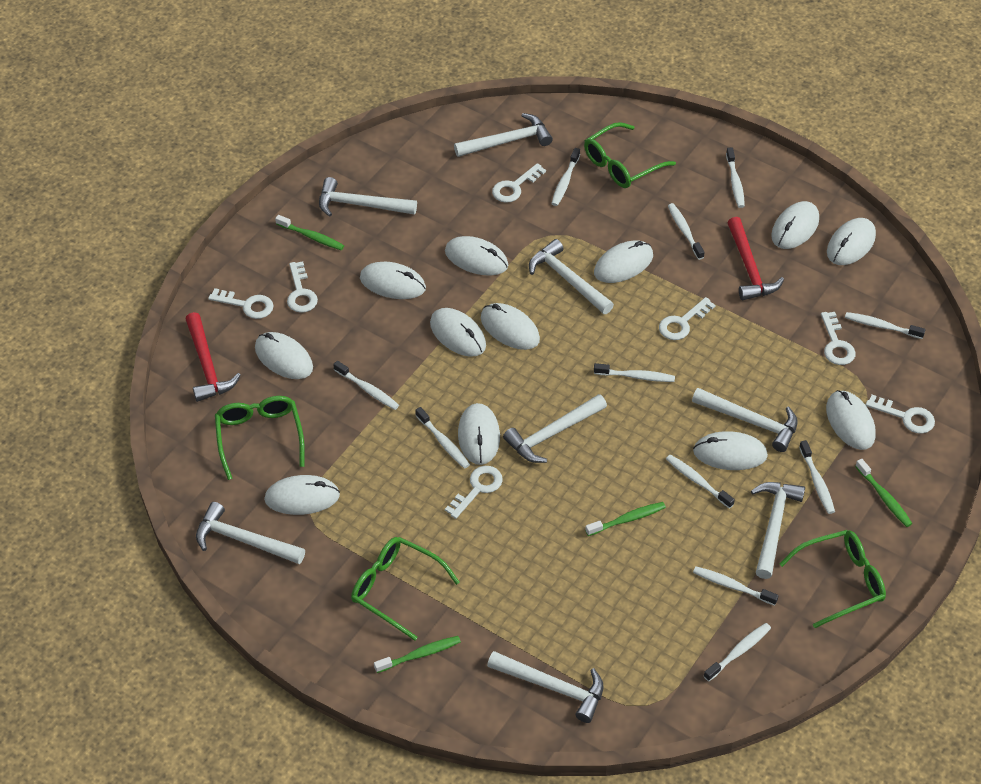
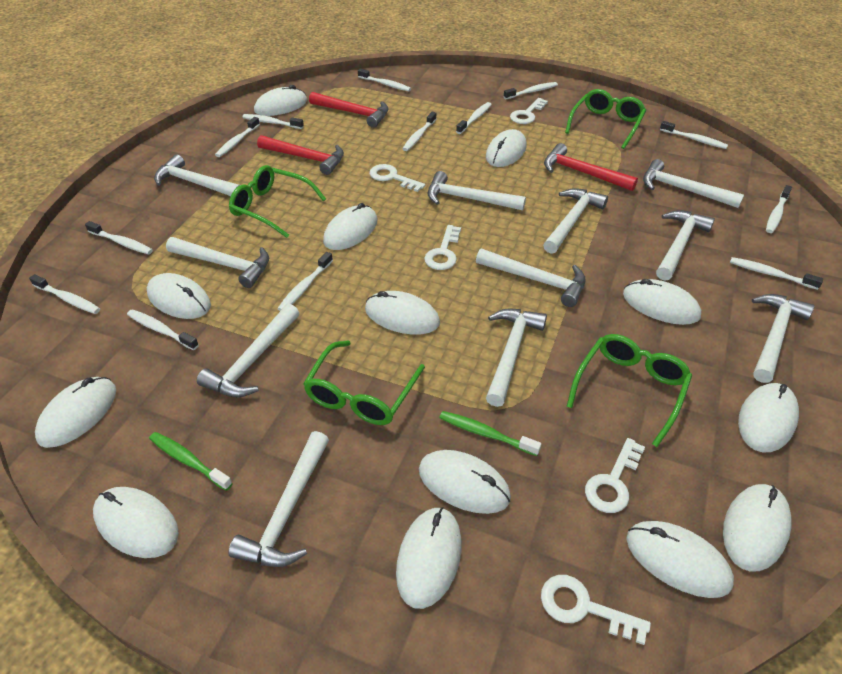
green toothbrush: 4 -> 2
red hammer: 2 -> 3
white hammer: 8 -> 11
white key: 7 -> 5
white mouse: 12 -> 13
white toothbrush: 11 -> 13

